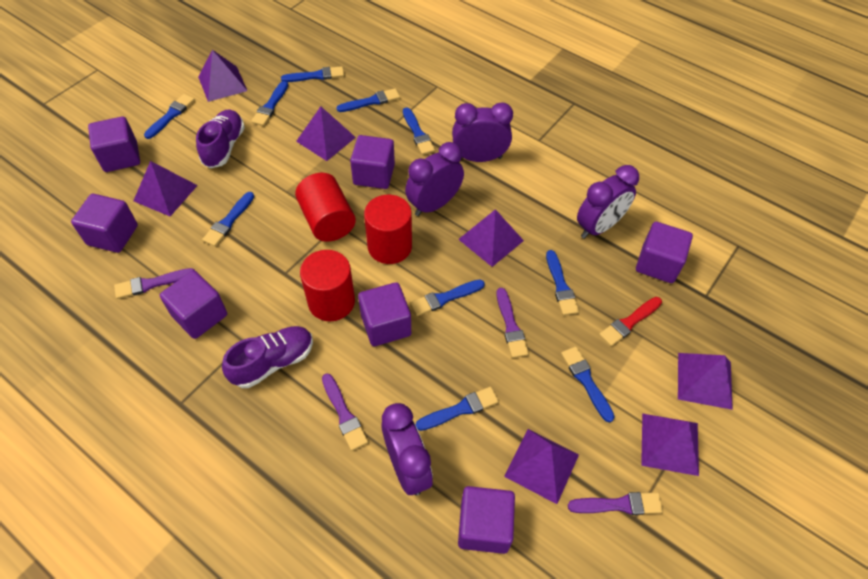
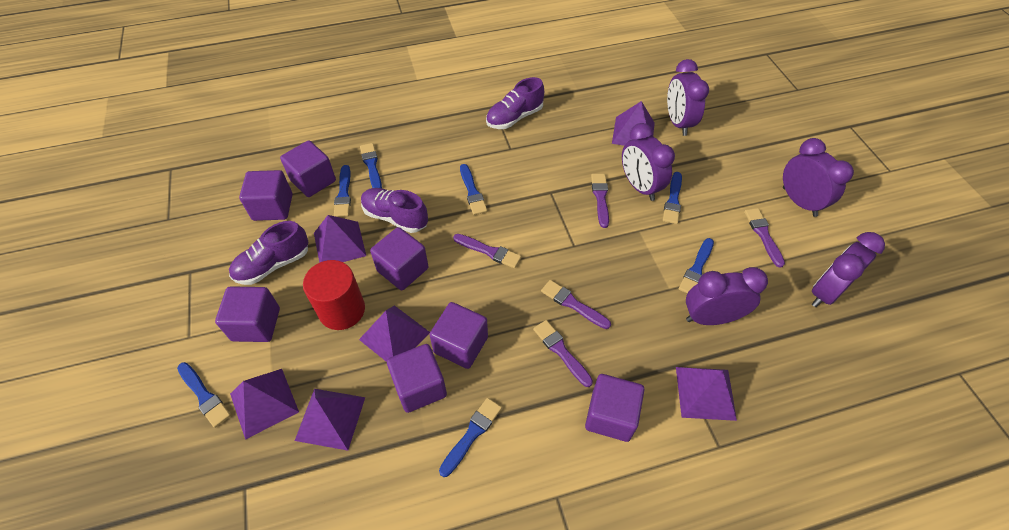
blue brush: 10 -> 7
purple brush: 4 -> 5
purple clock: 4 -> 5
purple pyramid: 7 -> 6
purple shoe: 2 -> 3
red brush: 1 -> 0
red cylinder: 3 -> 1

